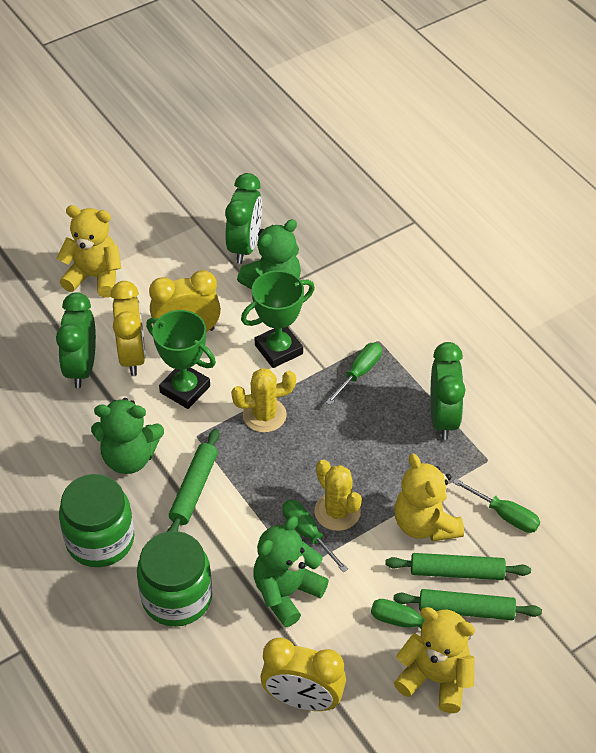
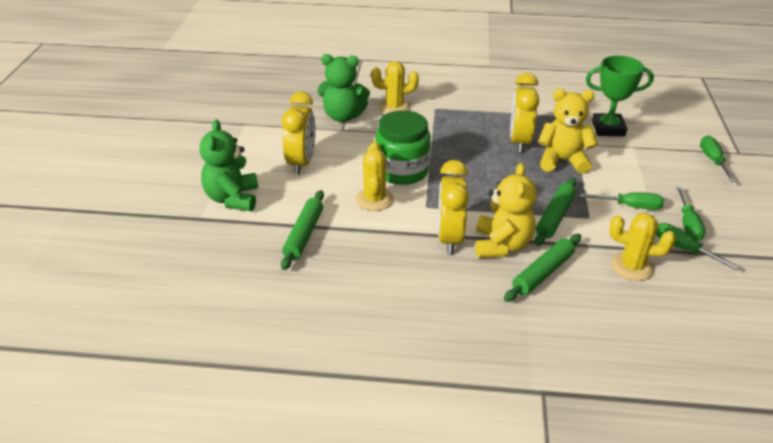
green clock: 3 -> 0
green jar: 2 -> 1
green teddy bear: 3 -> 2
green trophy: 2 -> 1
yellow cactus: 2 -> 3
yellow teddy bear: 3 -> 2

